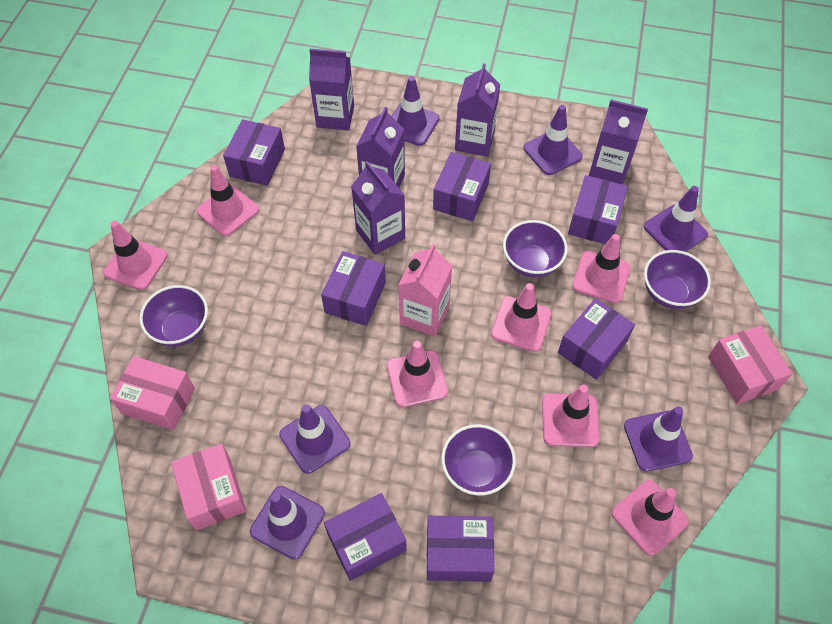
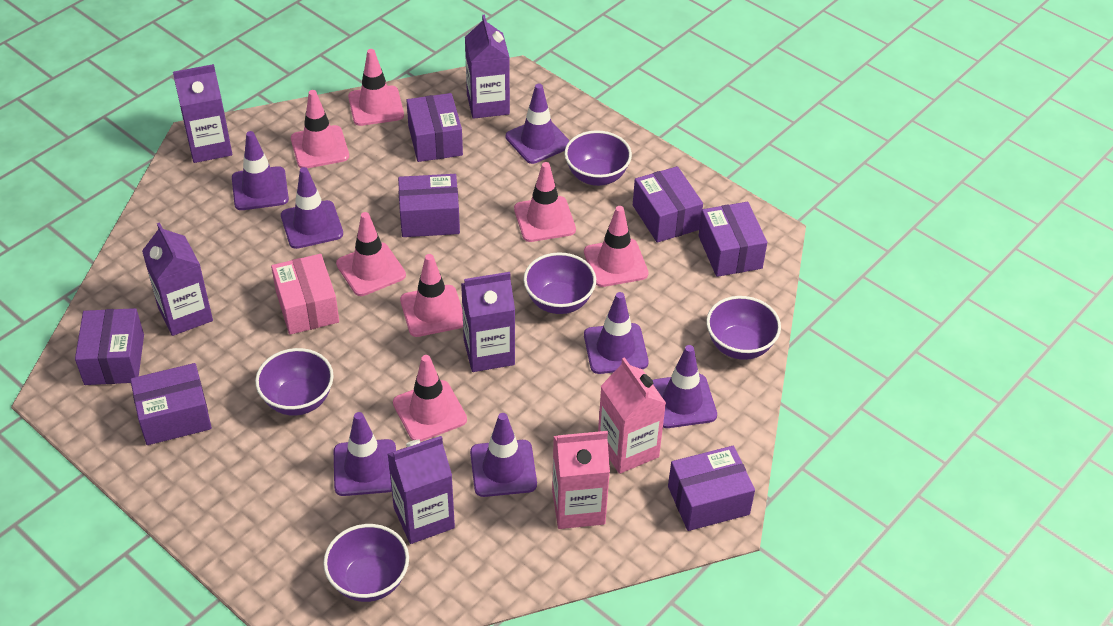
pink box: 3 -> 1
pink carton: 1 -> 2
purple bowl: 4 -> 5
purple traffic cone: 6 -> 7

